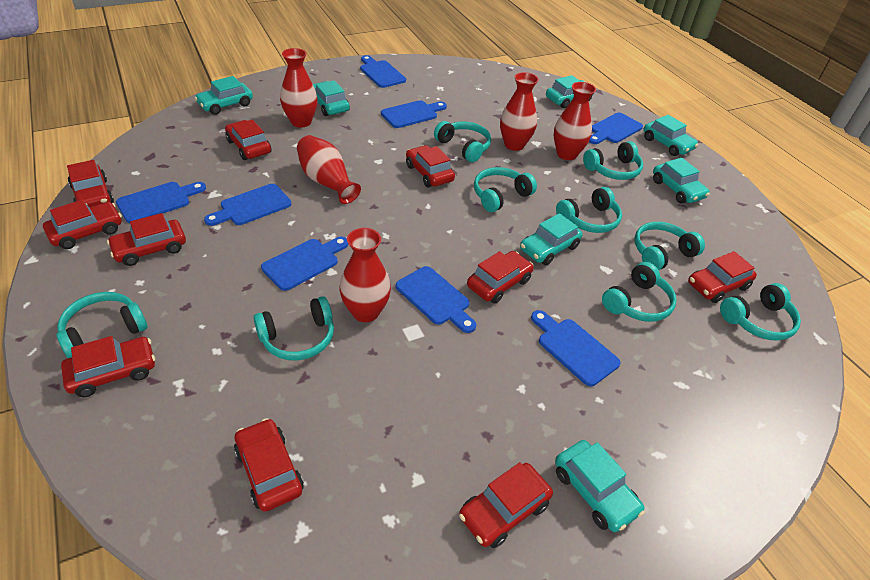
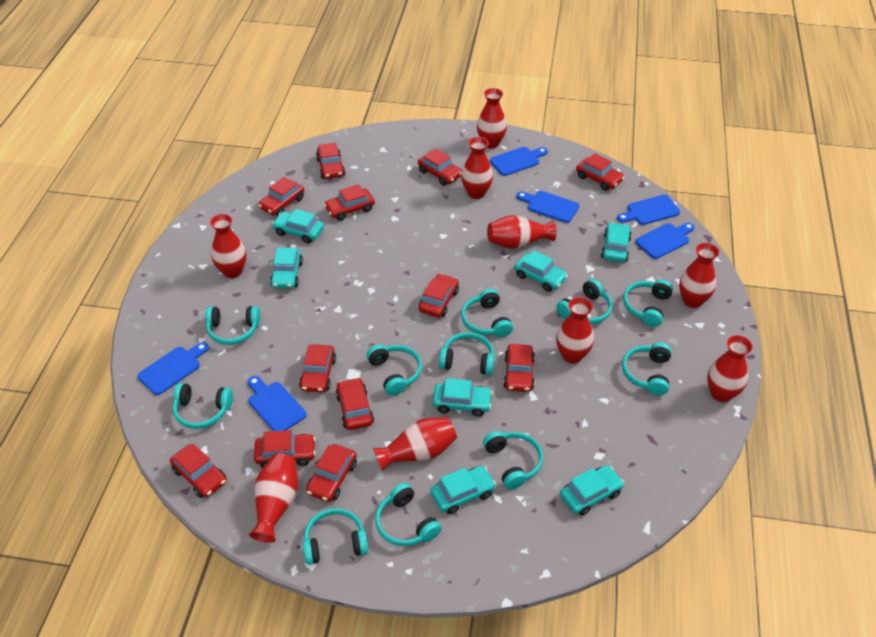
blue cutting board: 8 -> 6
red car: 10 -> 12
red vase: 5 -> 9
turquoise headphones: 9 -> 11

